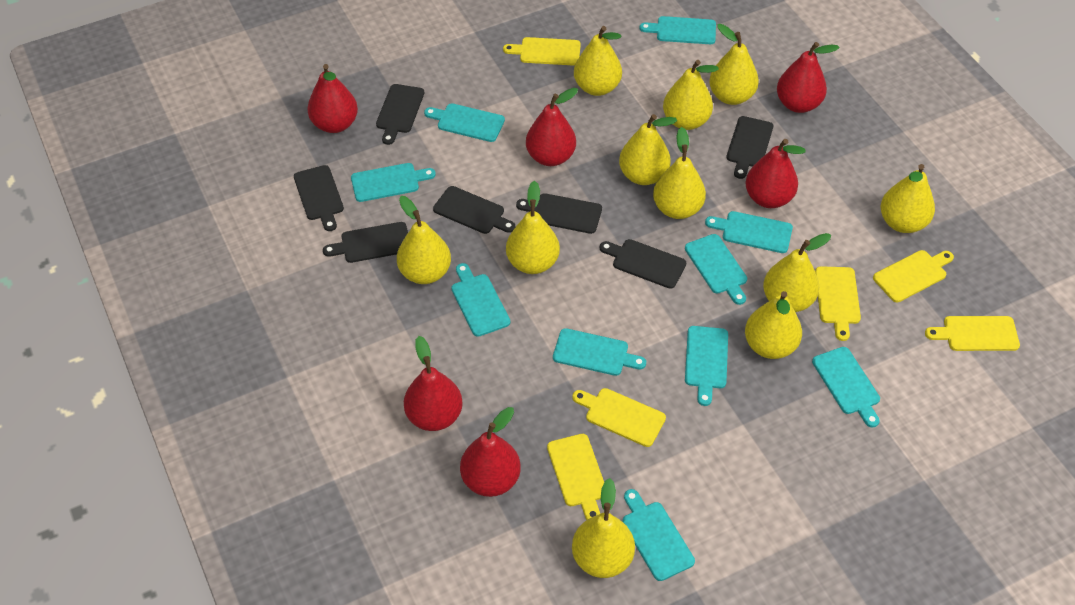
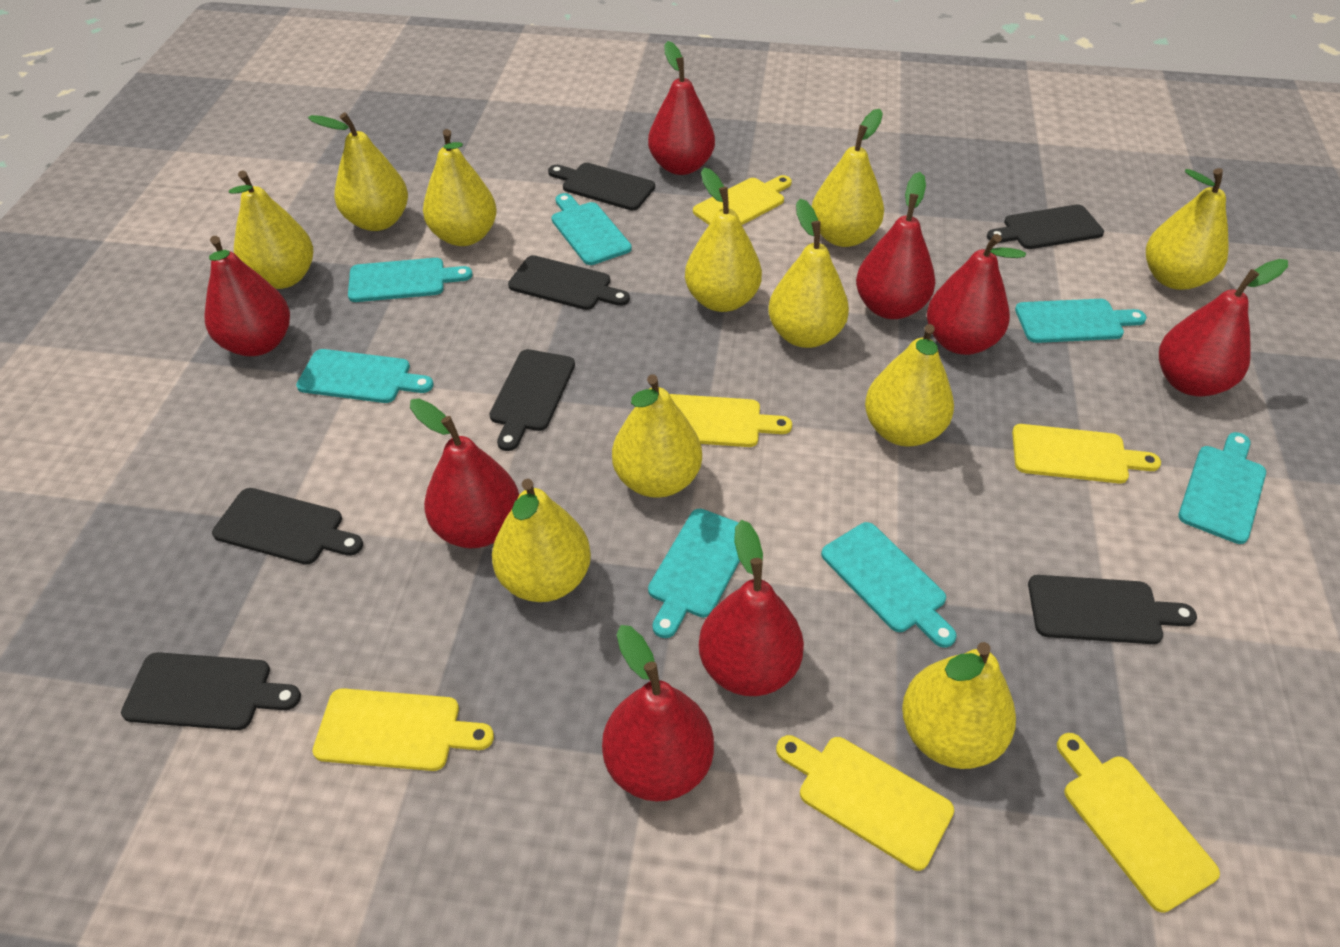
red pear: 6 -> 8
turquoise cutting board: 10 -> 7

